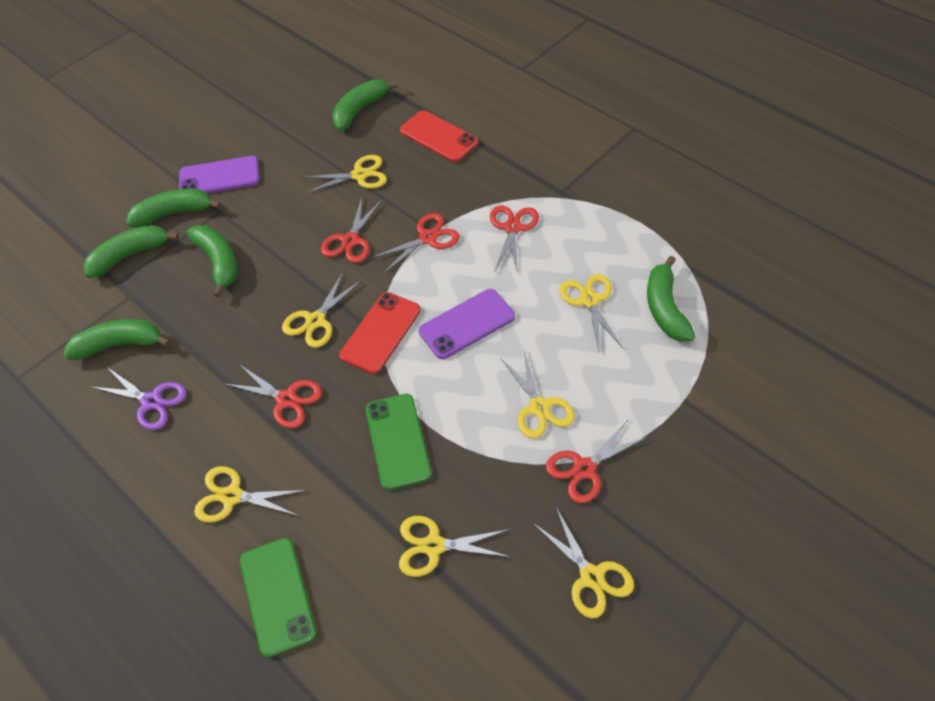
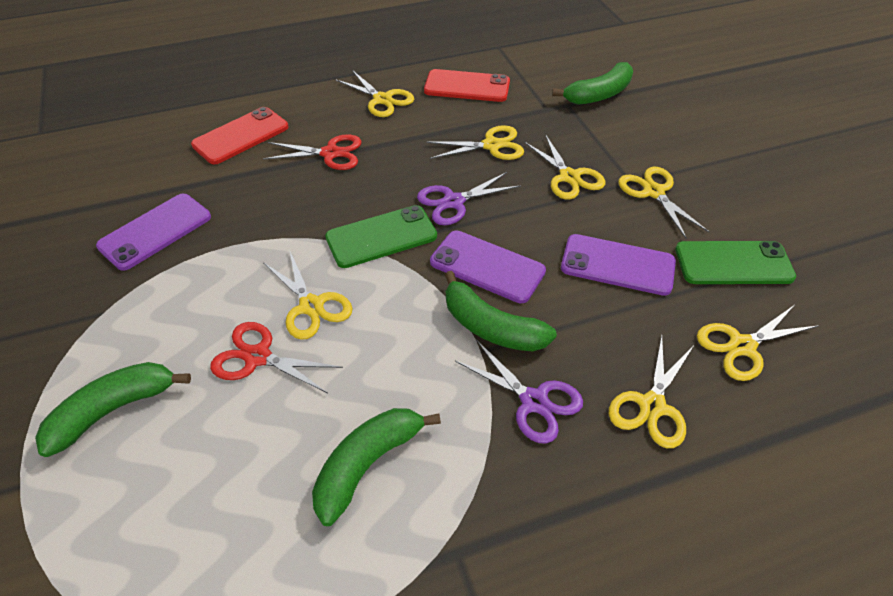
green banana: 6 -> 4
purple phone: 2 -> 3
purple scissors: 1 -> 2
red scissors: 5 -> 2

